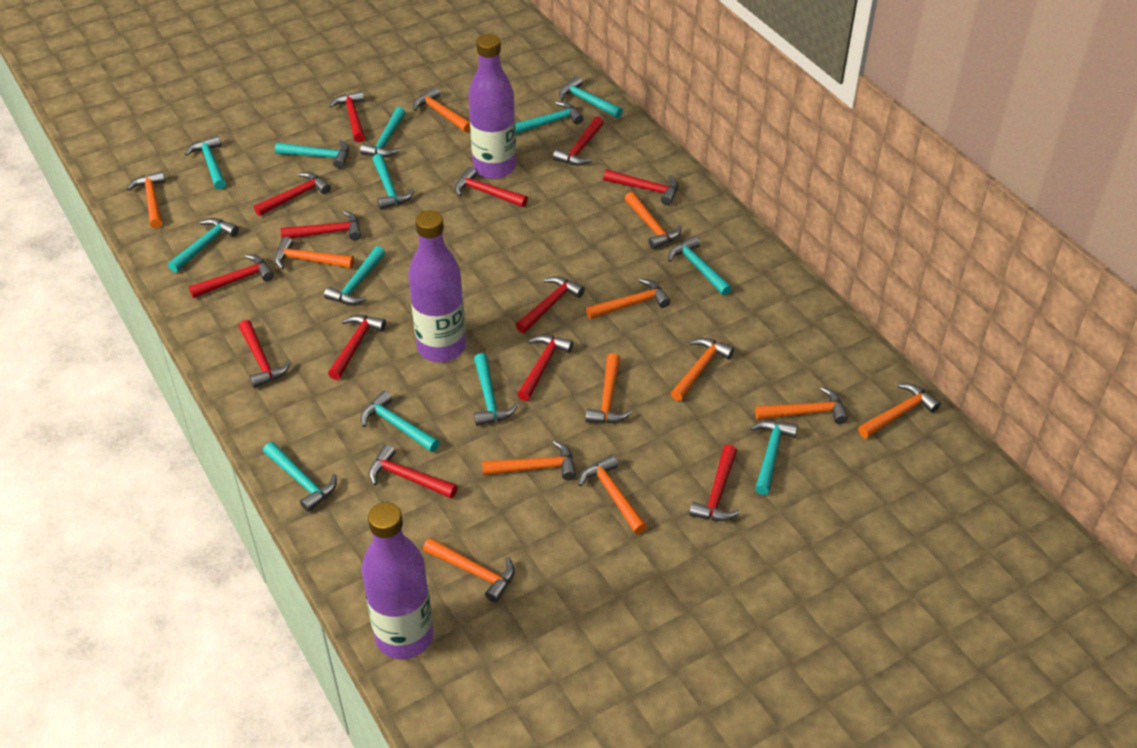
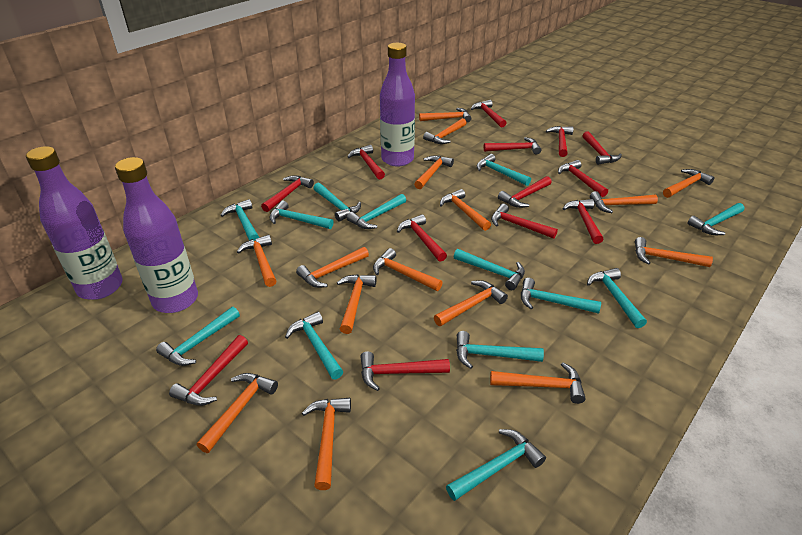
orange hammer: 12 -> 15

